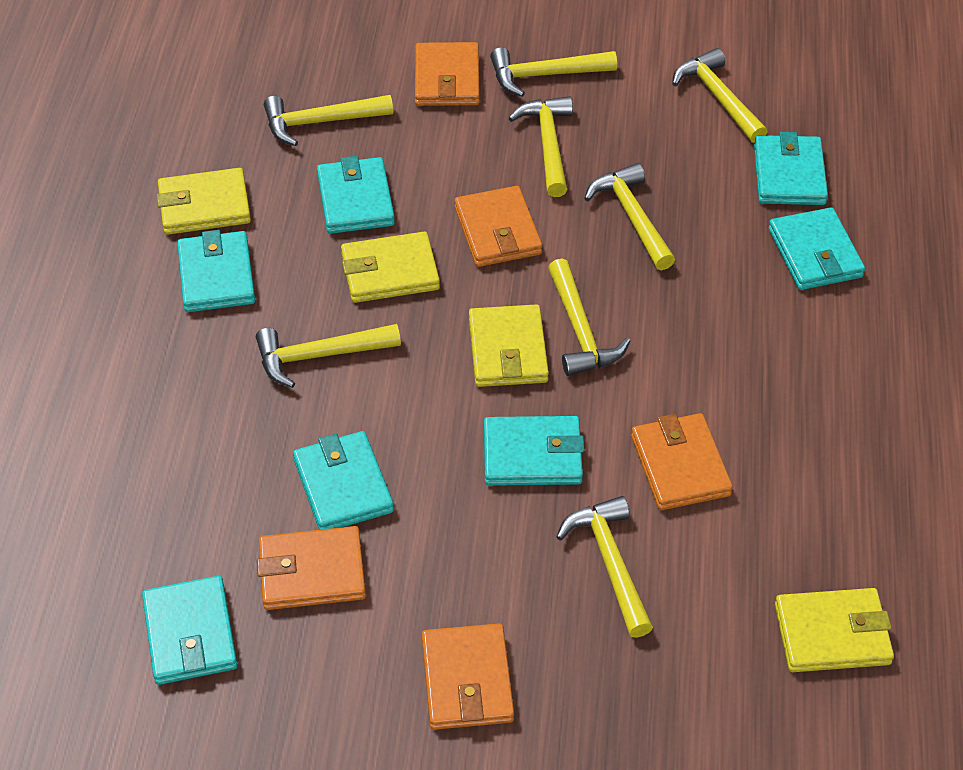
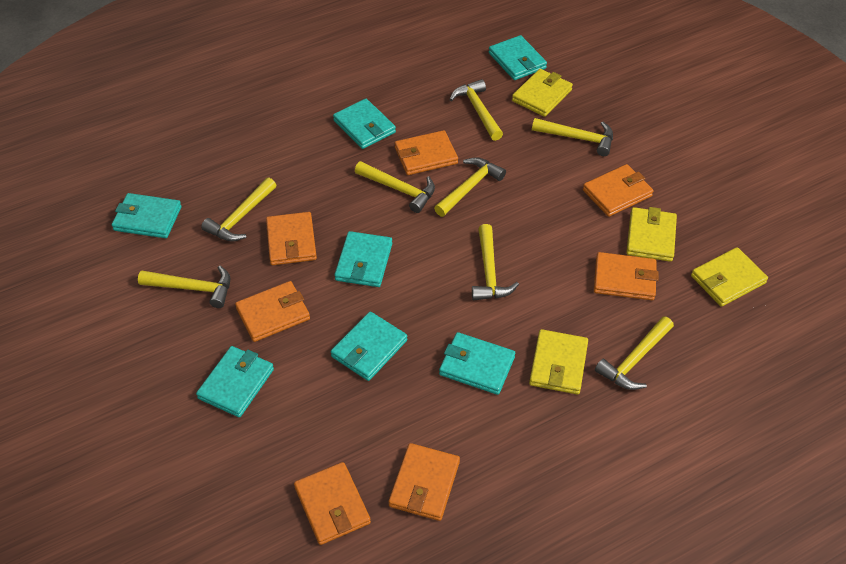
orange wallet: 5 -> 7

